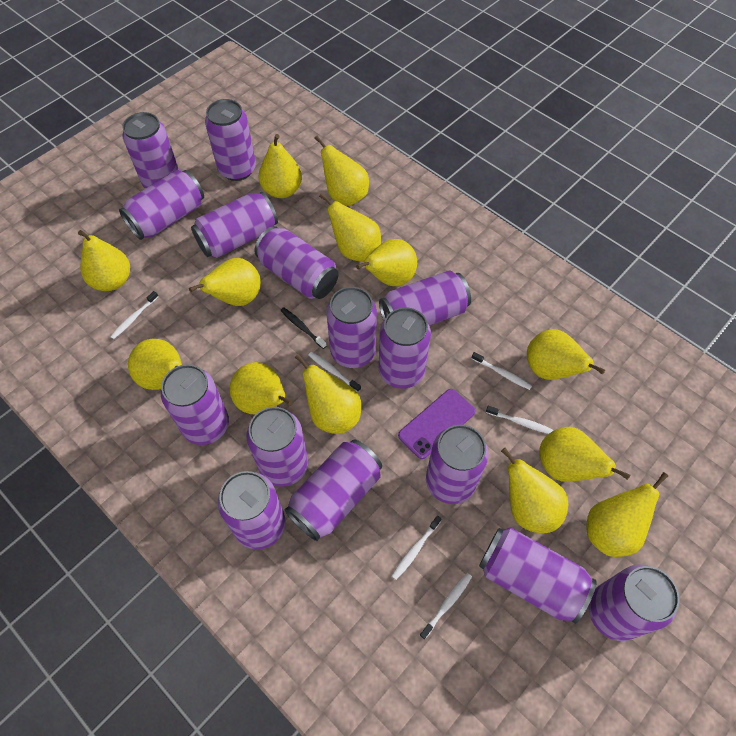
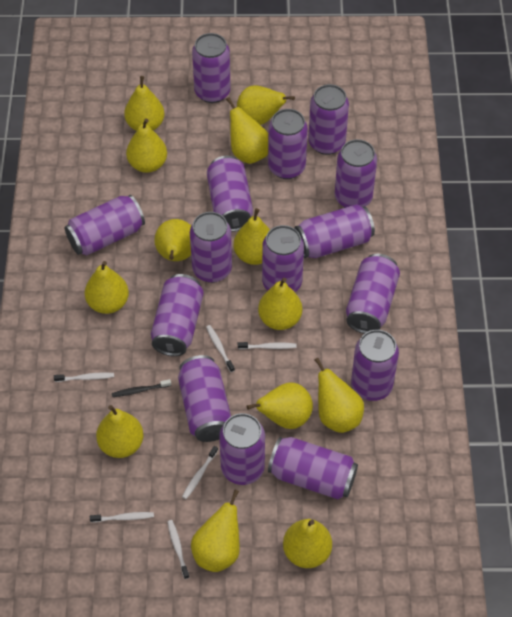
purple phone: 1 -> 0

